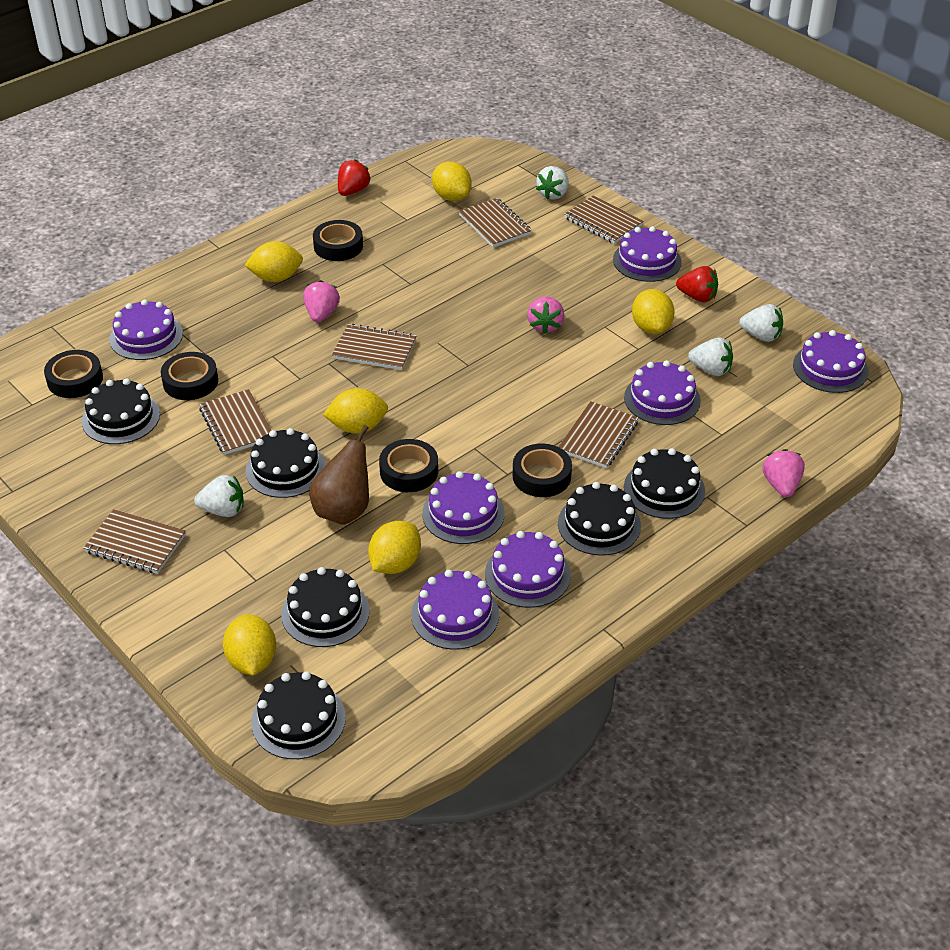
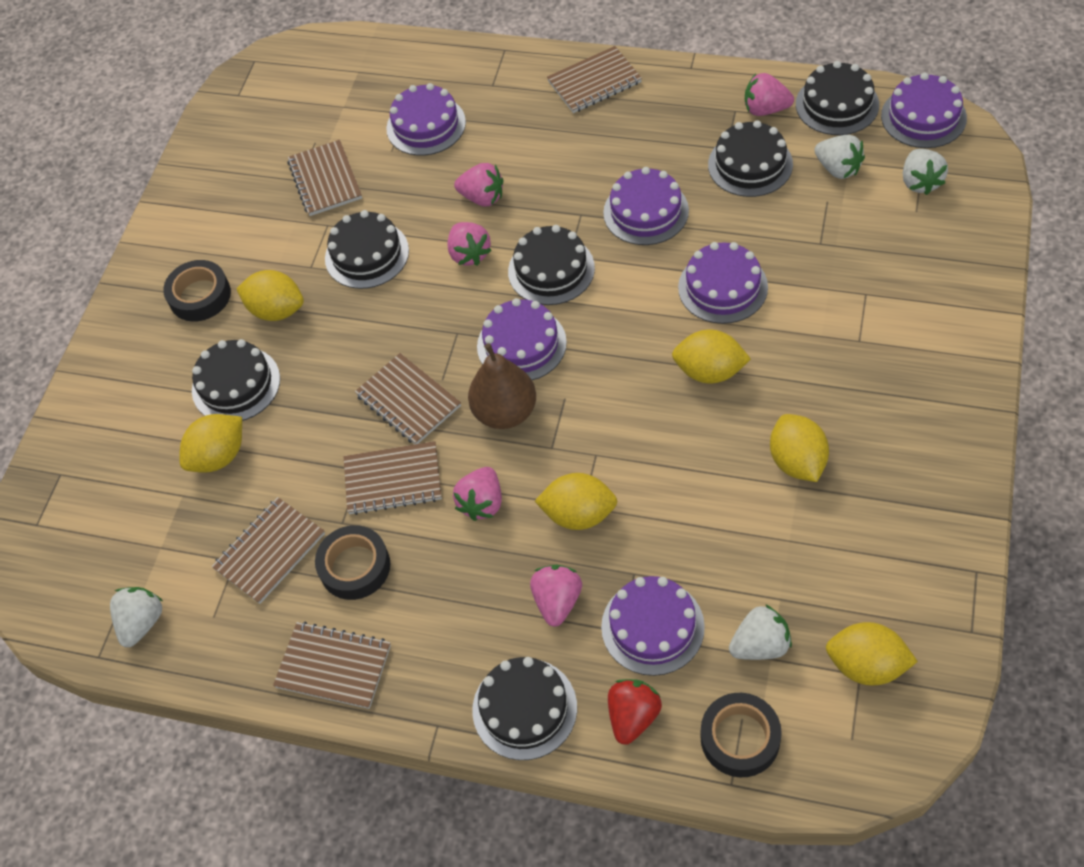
black tape: 5 -> 3
pink strawberry: 3 -> 5
purple cake: 7 -> 6
red strawberry: 2 -> 1

